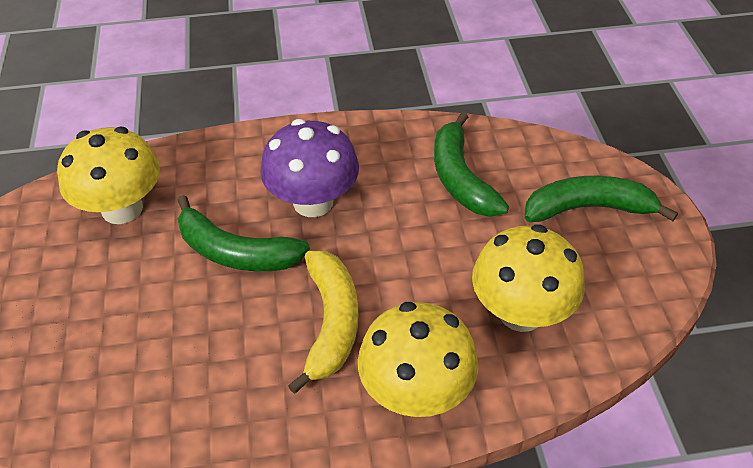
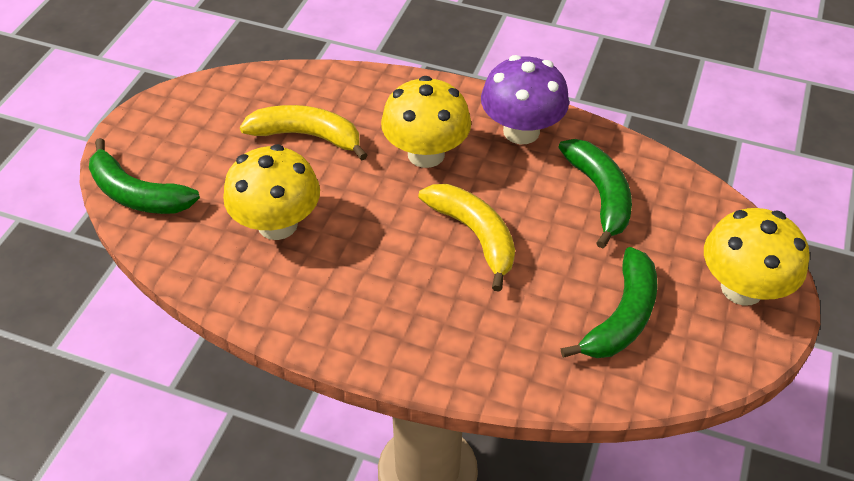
yellow banana: 1 -> 2

